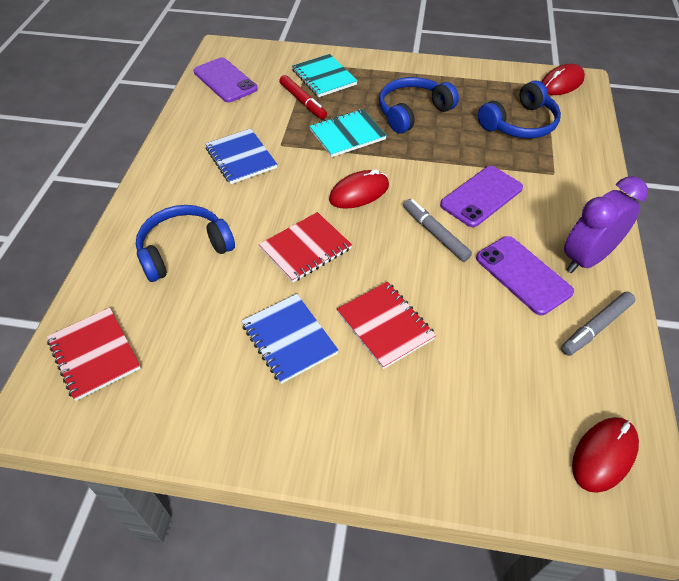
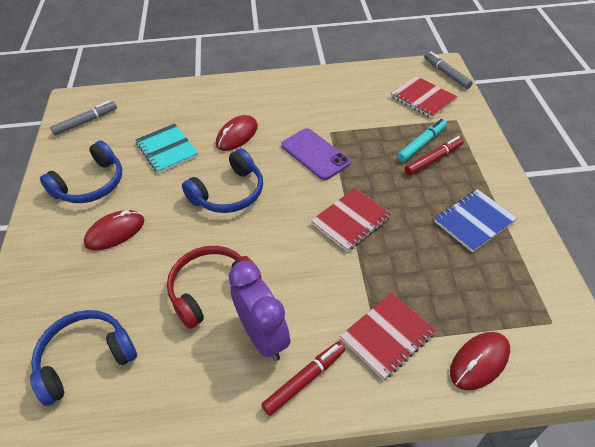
blue notebook: 2 -> 1
purple phone: 3 -> 1
red headphones: 0 -> 1
red marker: 1 -> 2
turquoise marker: 0 -> 1
turquoise notebook: 2 -> 1

